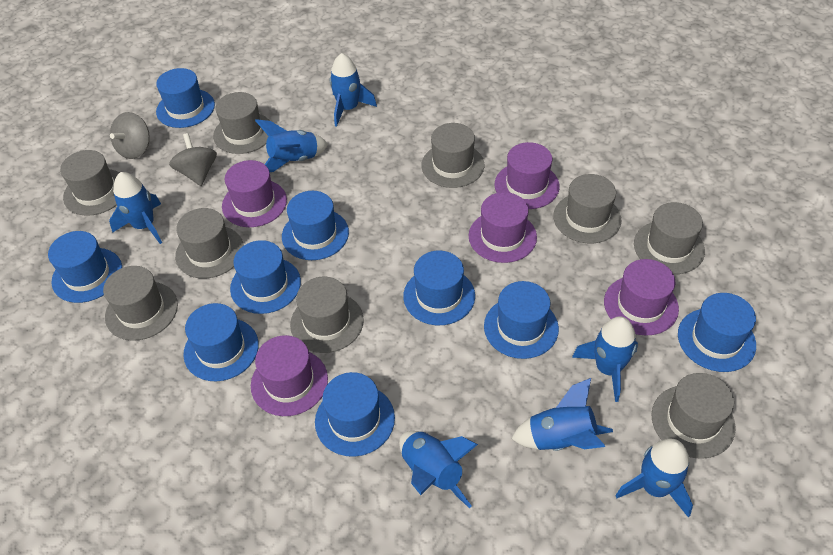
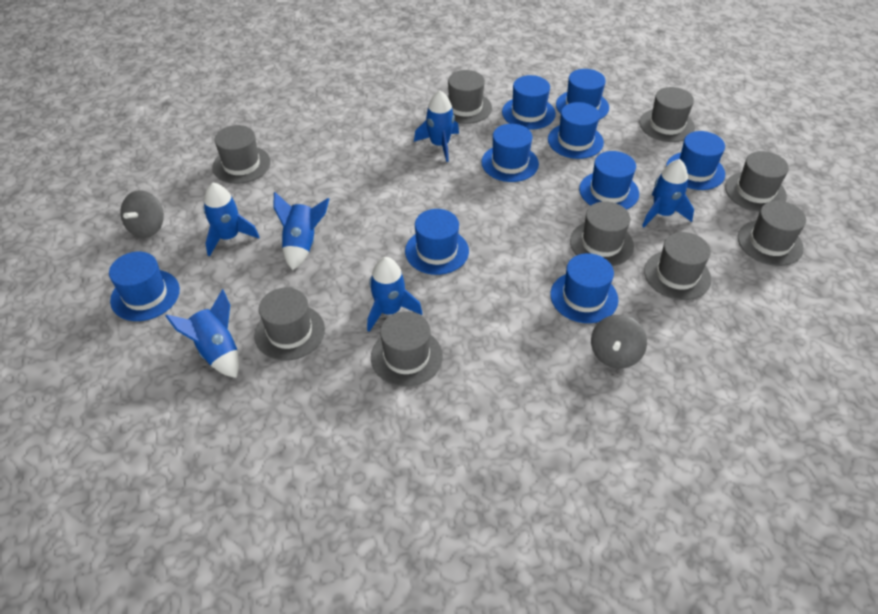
blue rocket: 7 -> 6
purple hat: 5 -> 0

